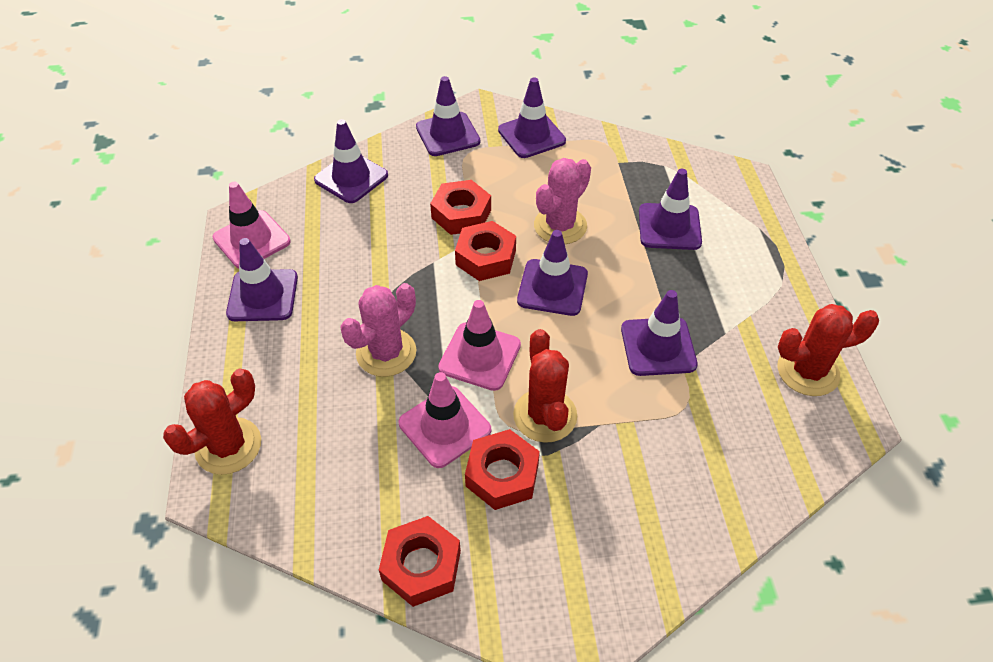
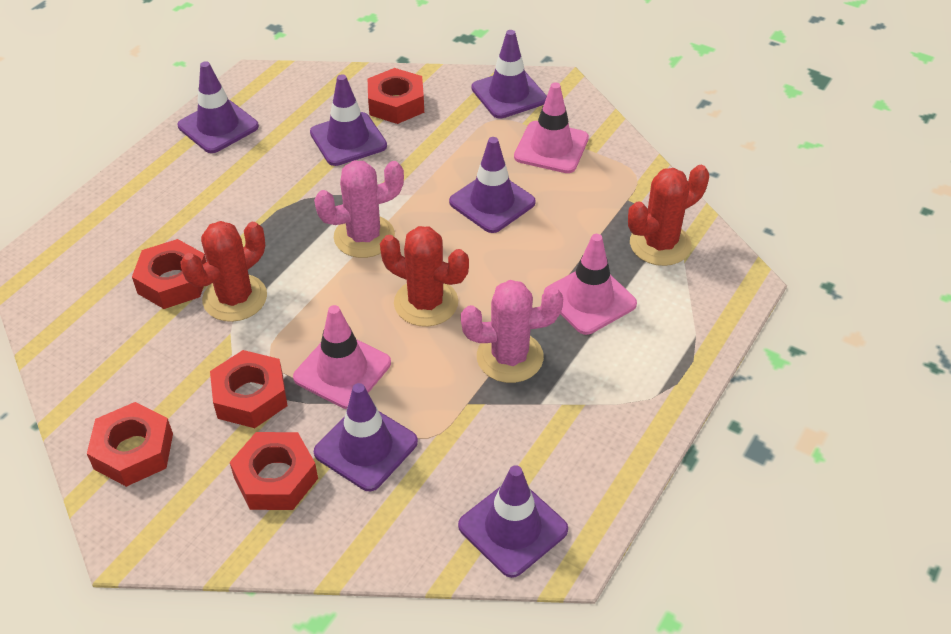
purple traffic cone: 7 -> 6
red nut: 4 -> 5

